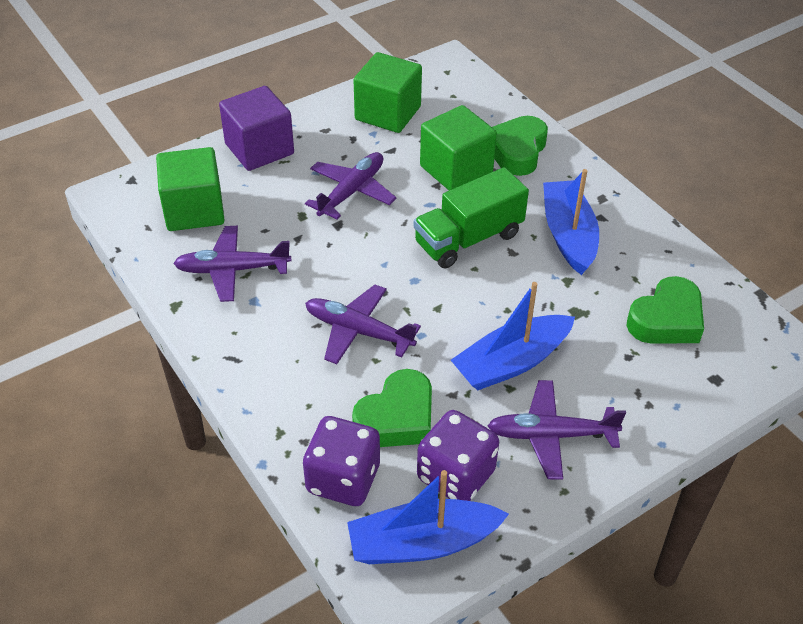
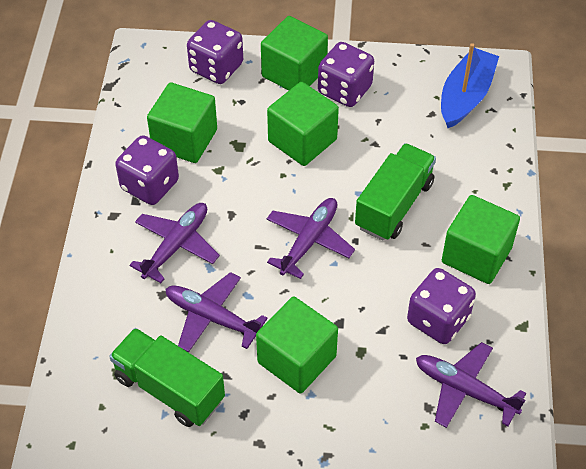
blue boat: 3 -> 1
green cube: 3 -> 5
green heart: 3 -> 0
green truck: 1 -> 2
purple cube: 1 -> 0
purple dice: 2 -> 4

